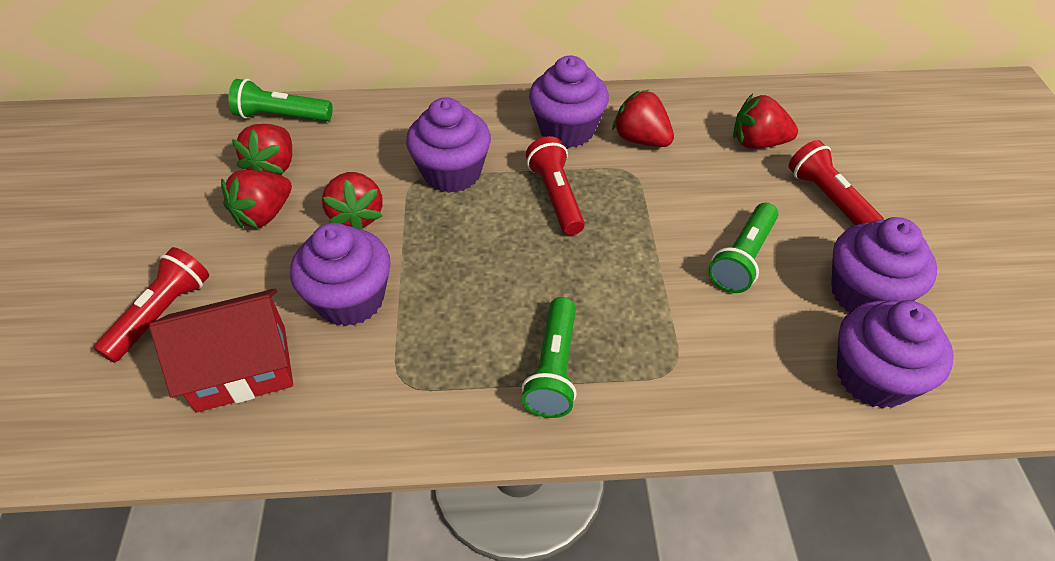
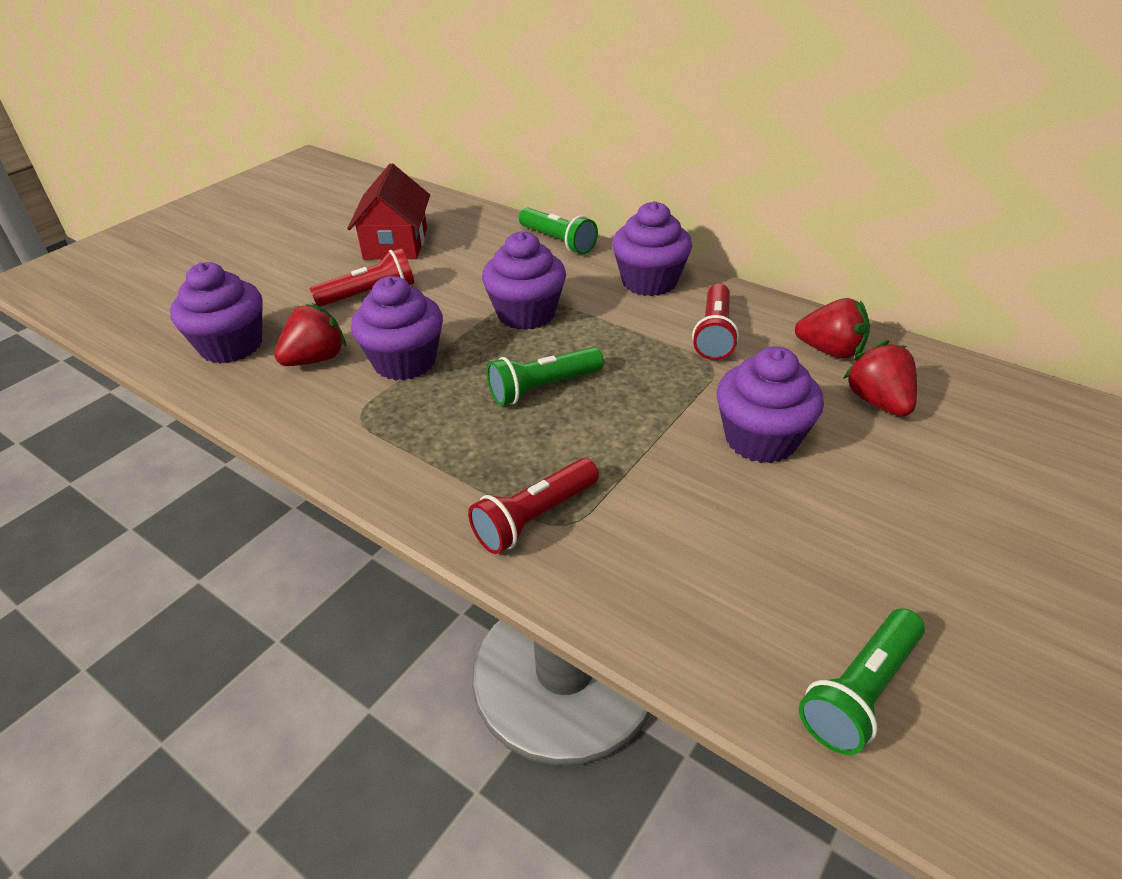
red strawberry: 5 -> 3

